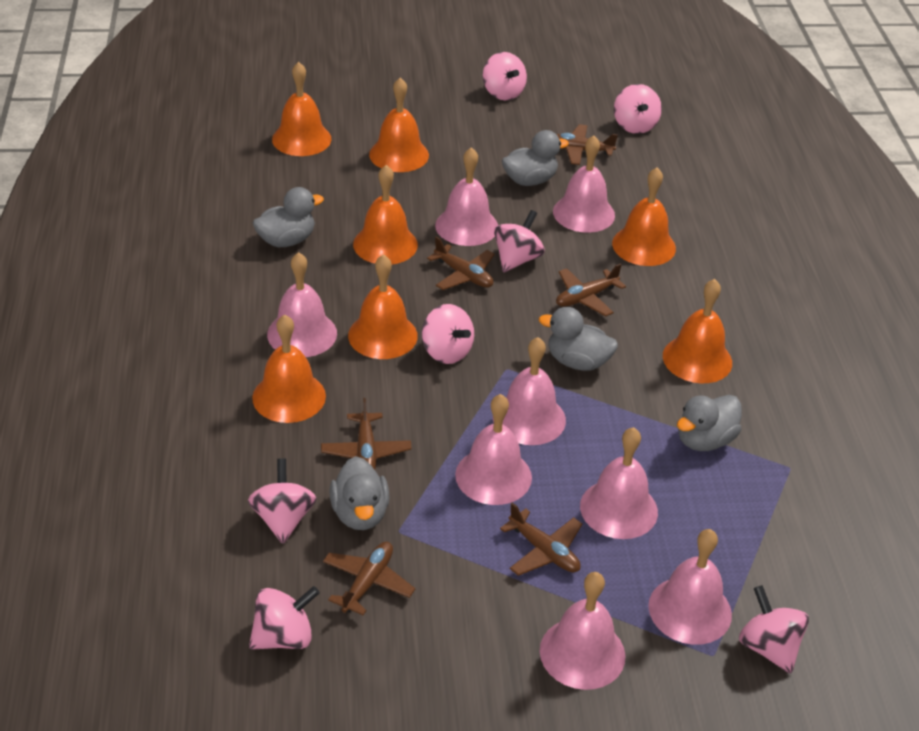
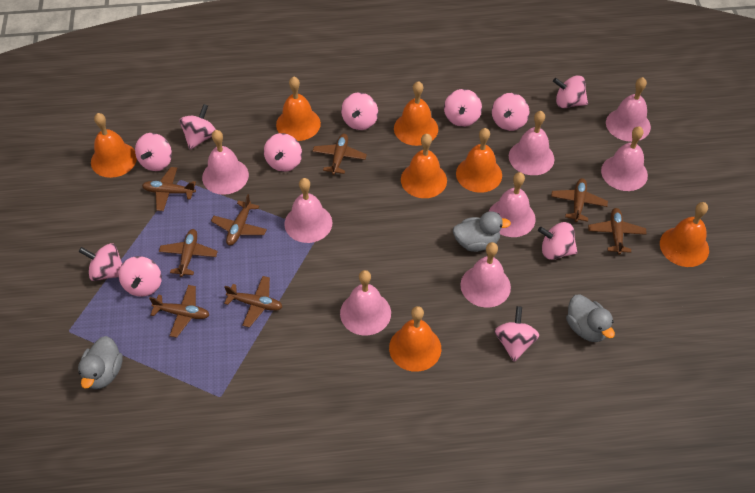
brown plane: 6 -> 8
grey duck: 5 -> 3
pink spinning top: 7 -> 11

